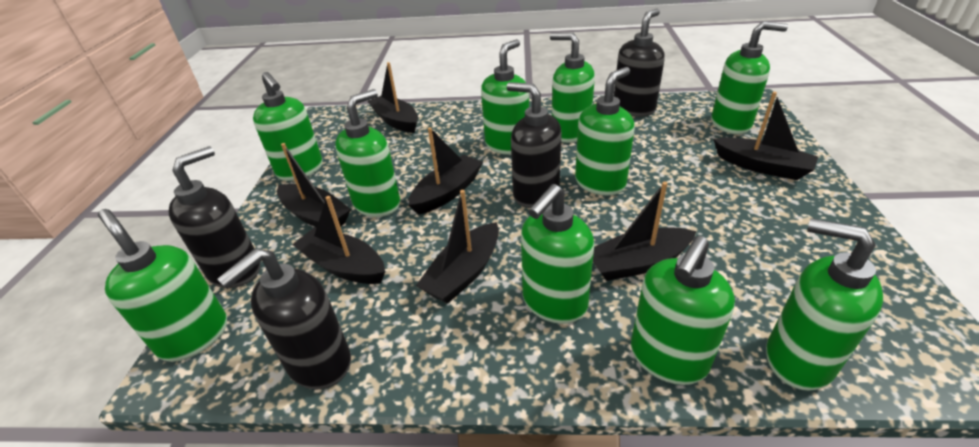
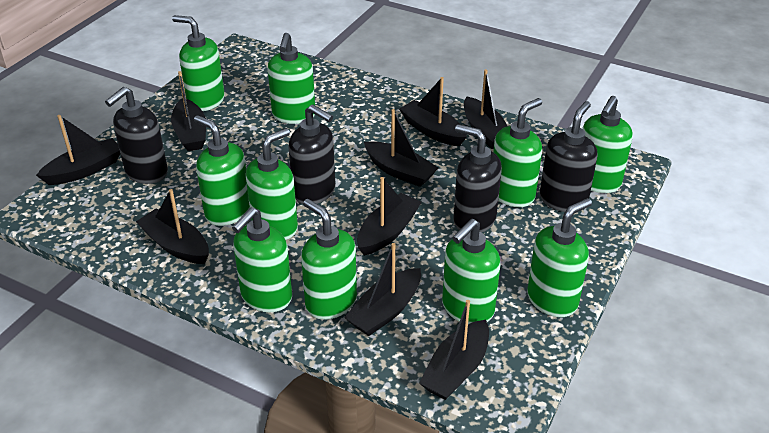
black boat: 7 -> 9

